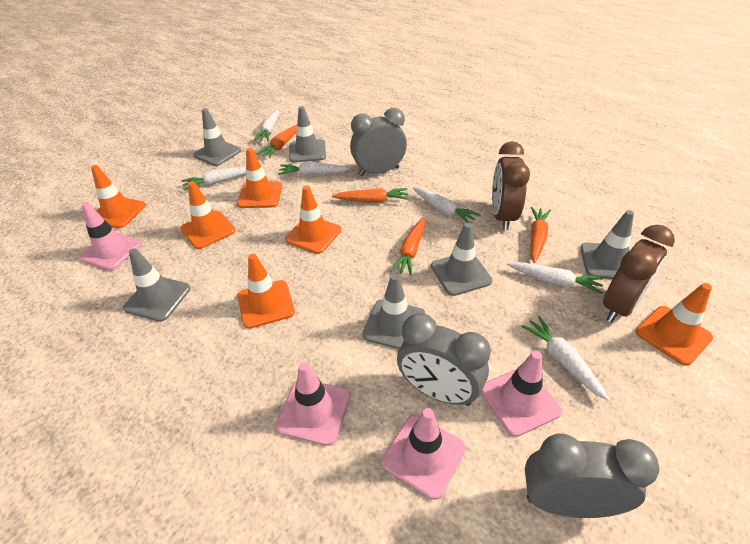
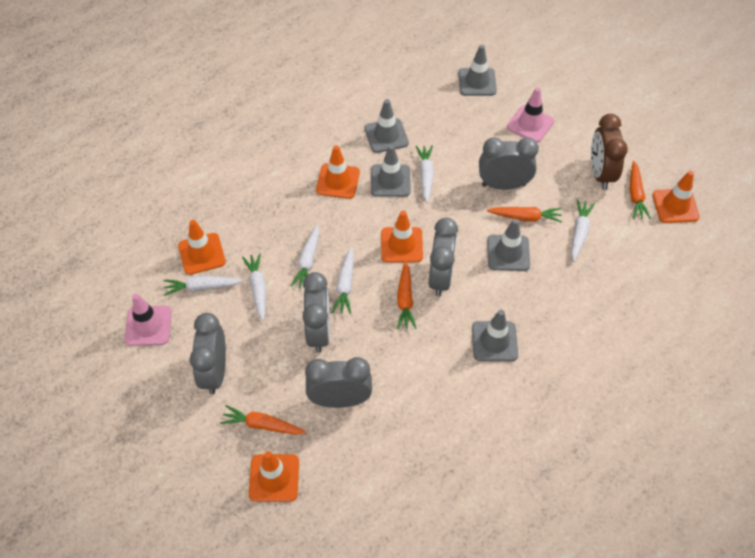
brown clock: 2 -> 1
grey clock: 3 -> 5
grey traffic cone: 6 -> 5
orange traffic cone: 6 -> 5
pink traffic cone: 4 -> 2

